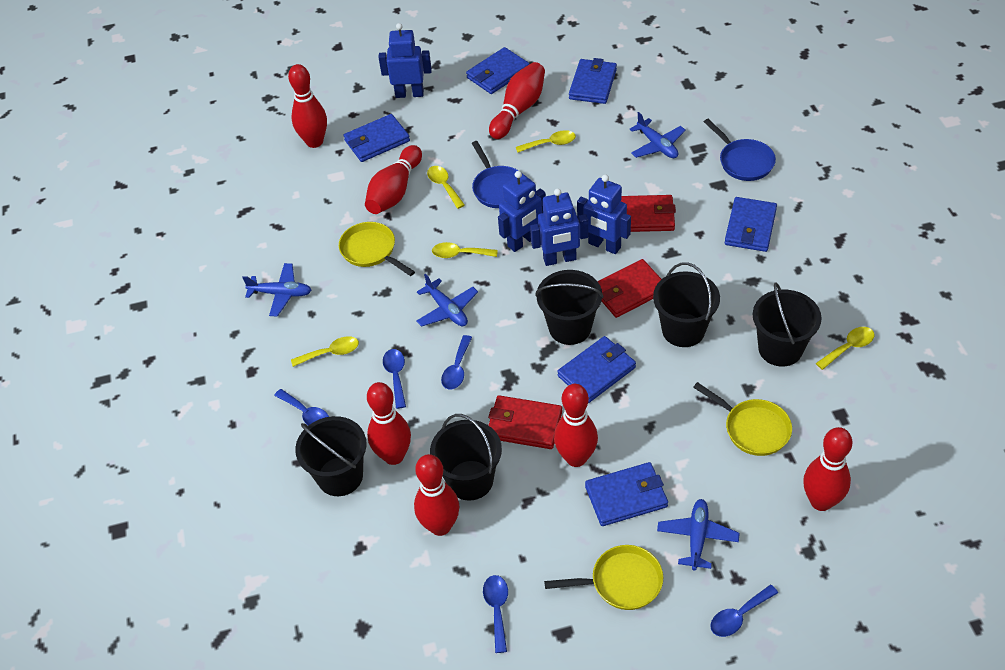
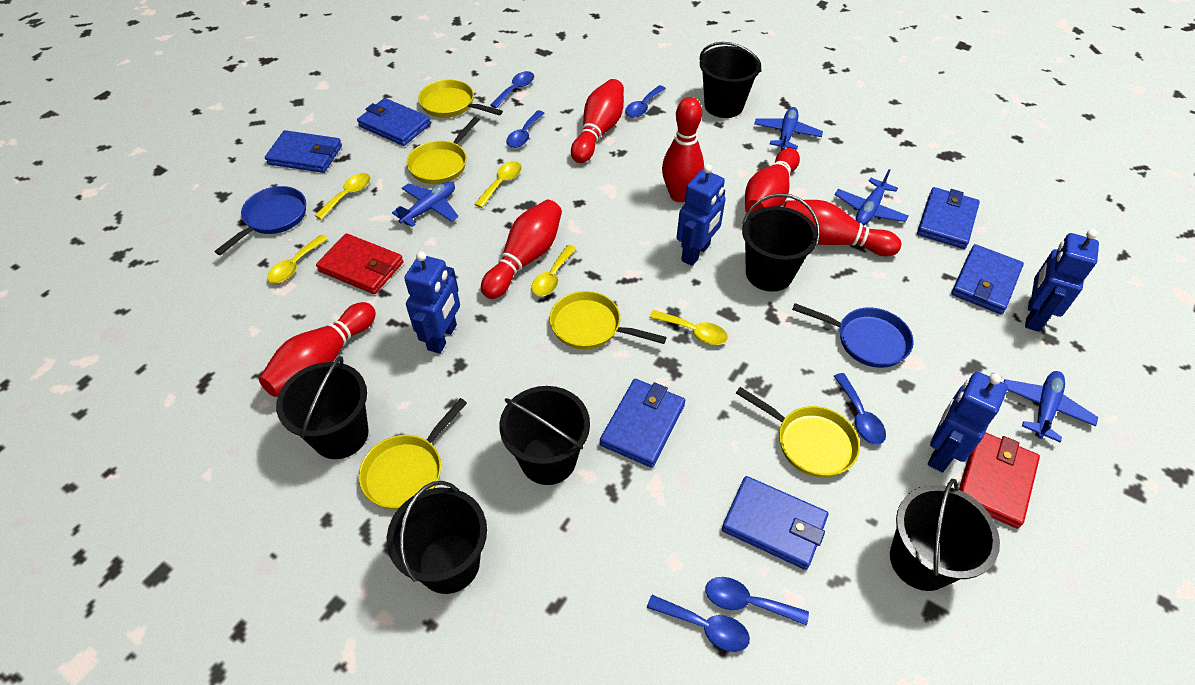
black bucket: 5 -> 6
blue spoon: 5 -> 6
red bowling pin: 7 -> 6
red wallet: 3 -> 2
yellow pan: 3 -> 5

